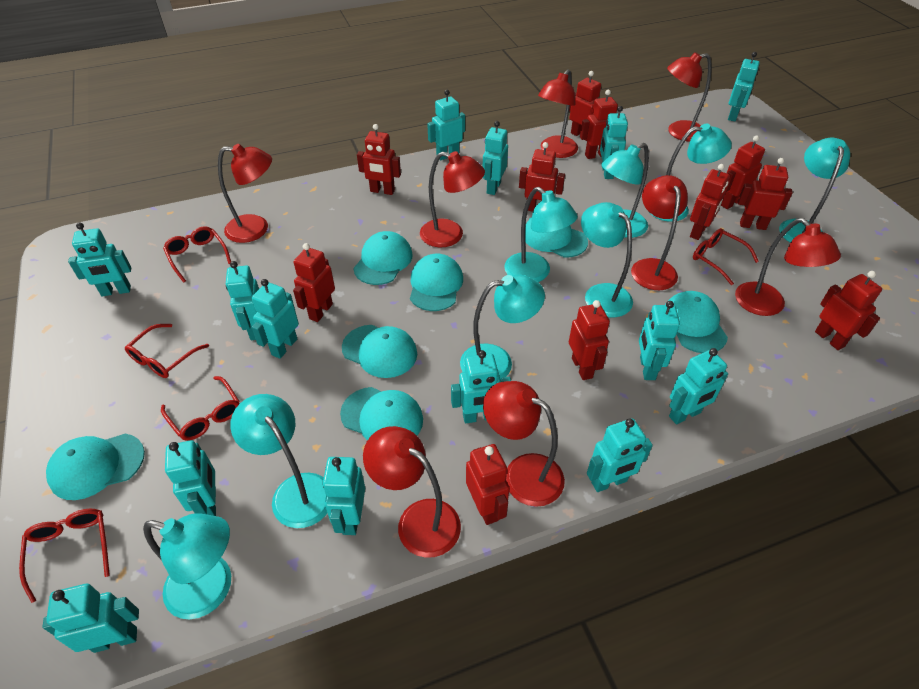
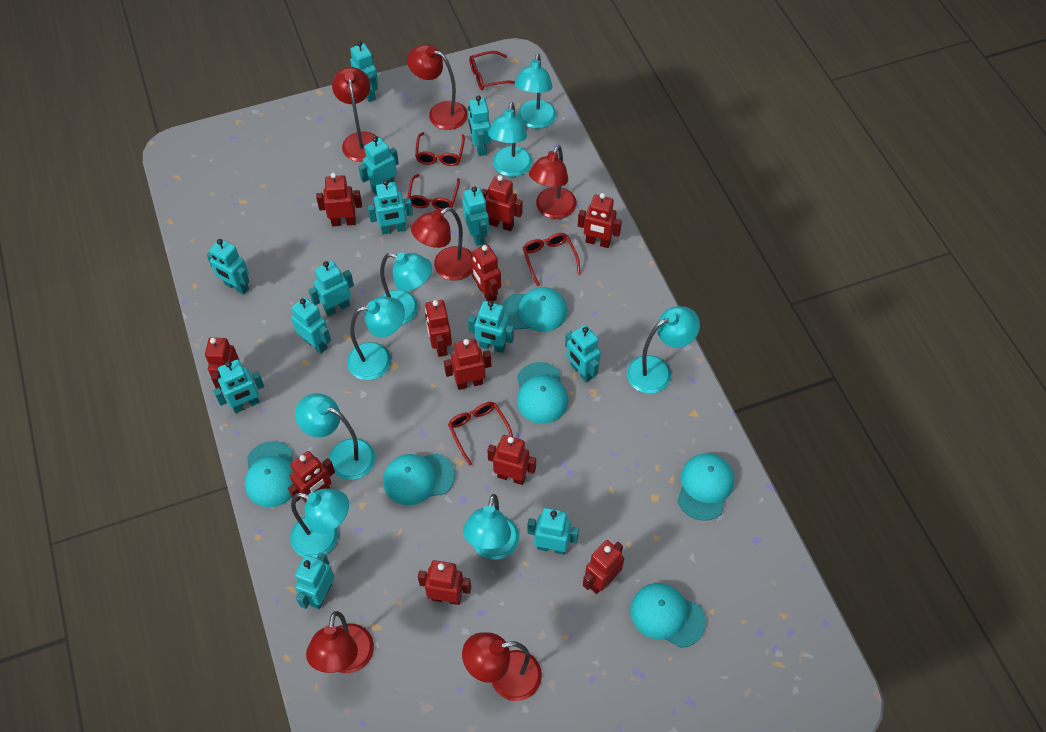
red lamp: 8 -> 6
turquoise cap: 7 -> 6
turquoise robot: 14 -> 13

